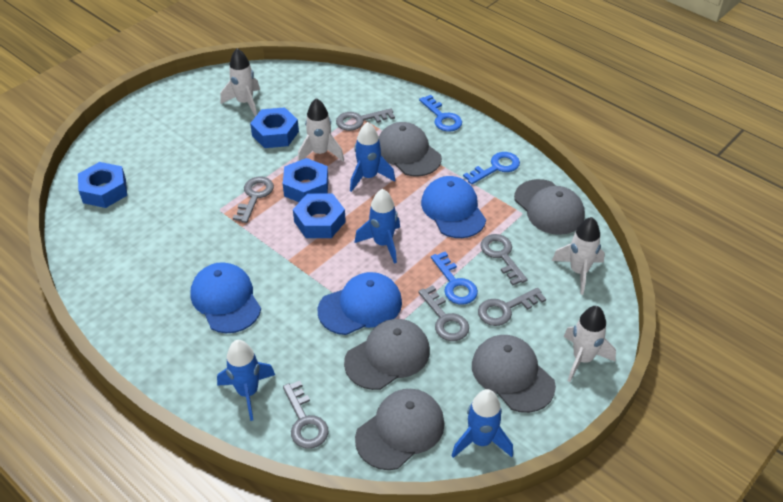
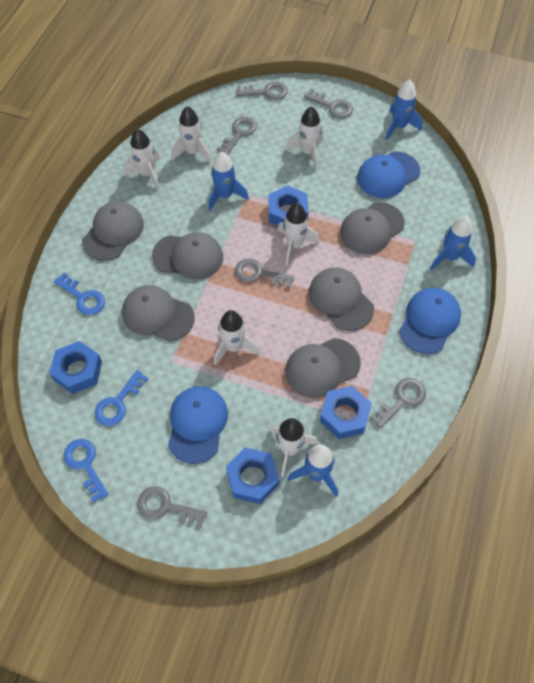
grey cap: 5 -> 6
white rocket: 4 -> 6

